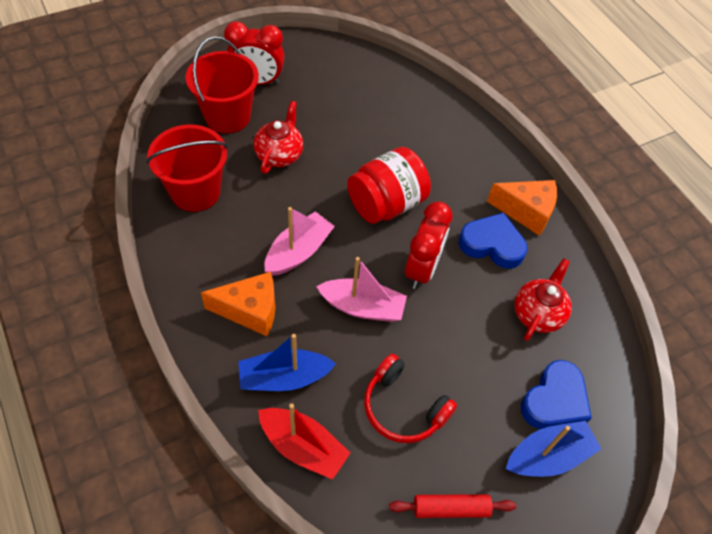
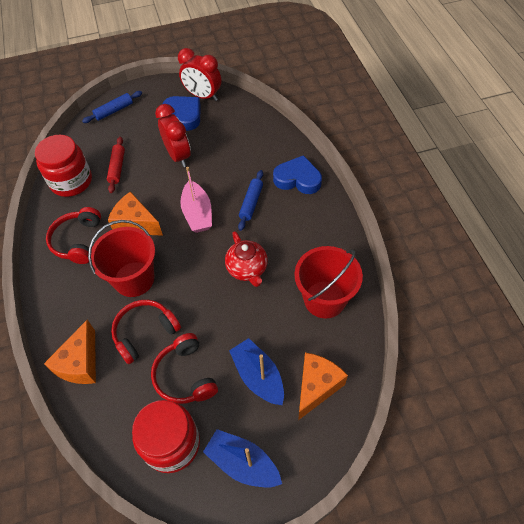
blue rolling pin: 0 -> 2
orange cheese: 2 -> 3
pink boat: 2 -> 1
red boat: 1 -> 0
red headphones: 1 -> 3
red jar: 1 -> 2
red teapot: 2 -> 1

